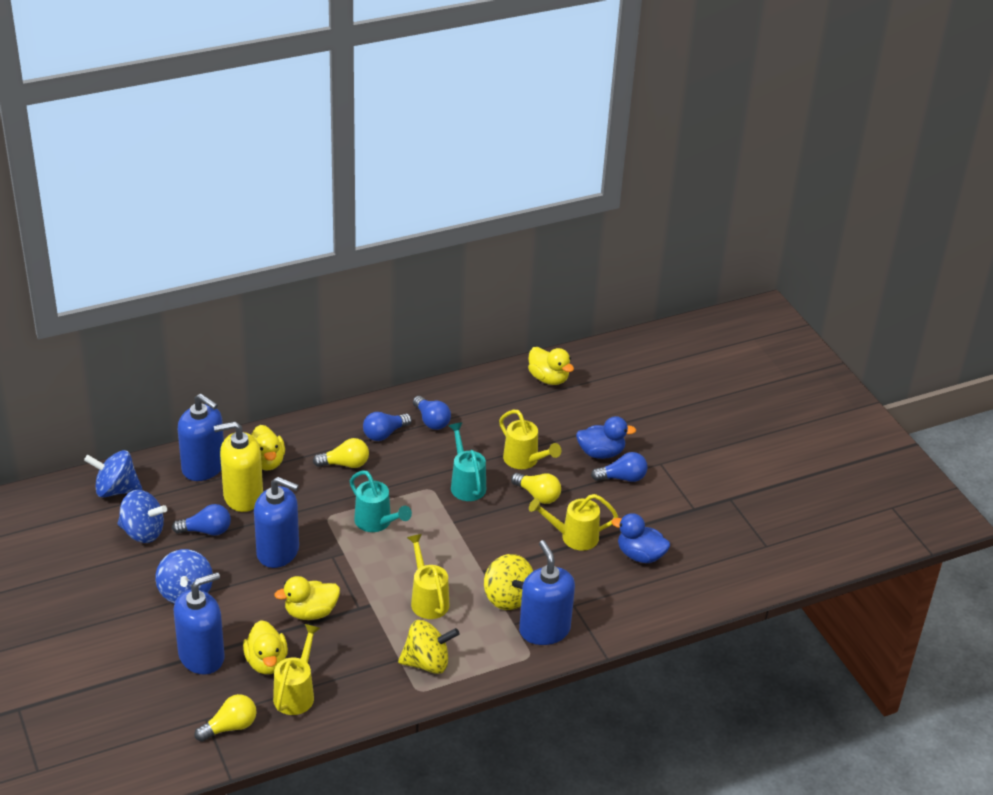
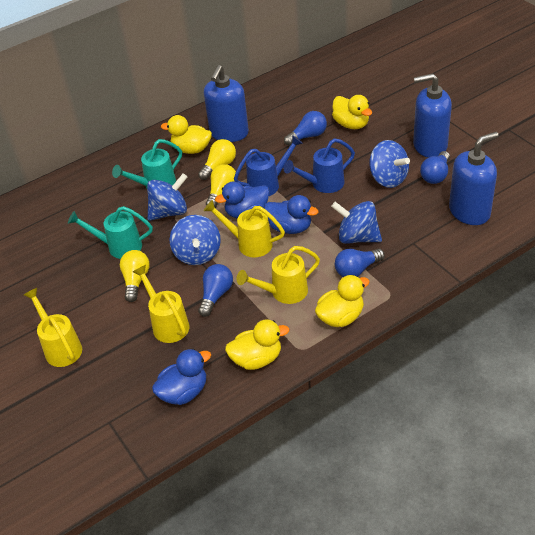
blue duck: 2 -> 3
blue soap dispenser: 4 -> 3
blue spinning top: 3 -> 4
blue watering can: 0 -> 2
yellow soap dispenser: 1 -> 0
yellow spinning top: 2 -> 0

